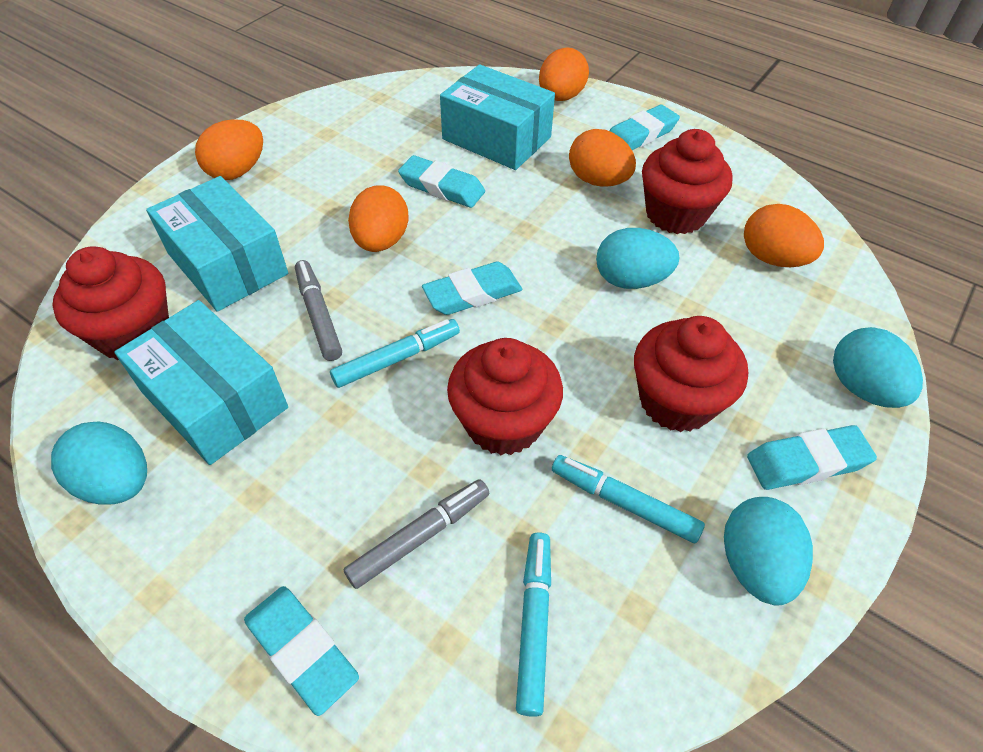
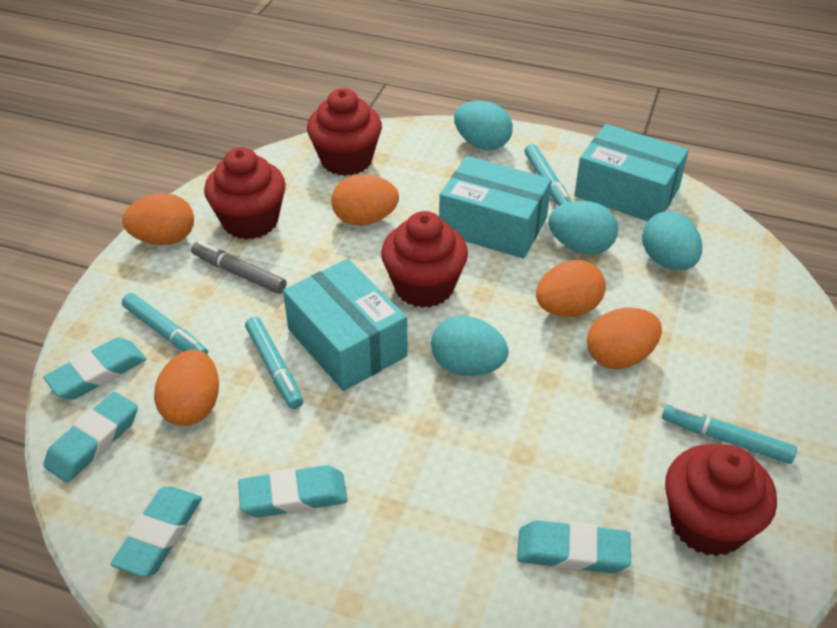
grey marker: 2 -> 1
turquoise marker: 3 -> 4

